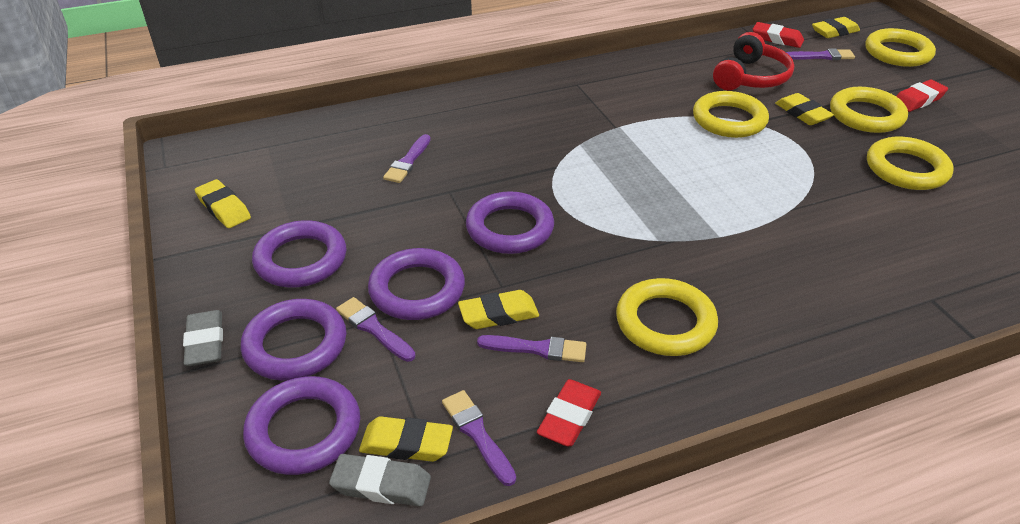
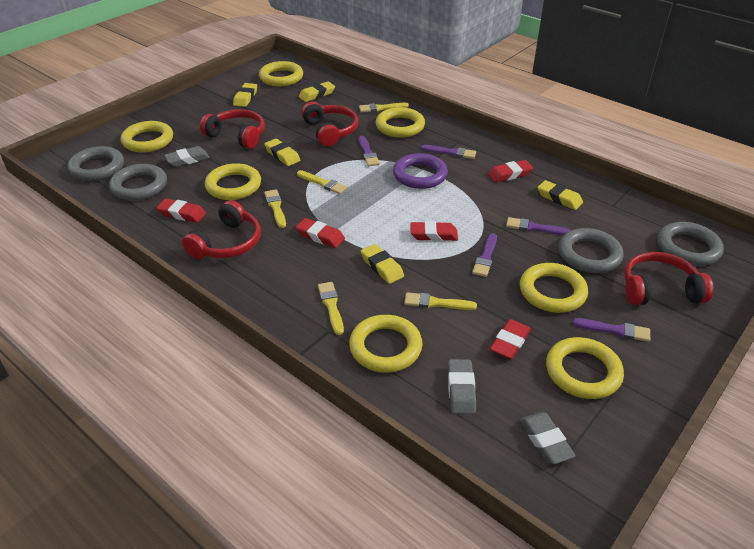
grey eraser: 2 -> 3
grey ring: 0 -> 4
purple ring: 5 -> 1
red eraser: 3 -> 5
red headphones: 1 -> 4
yellow brush: 0 -> 5
yellow ring: 5 -> 7

